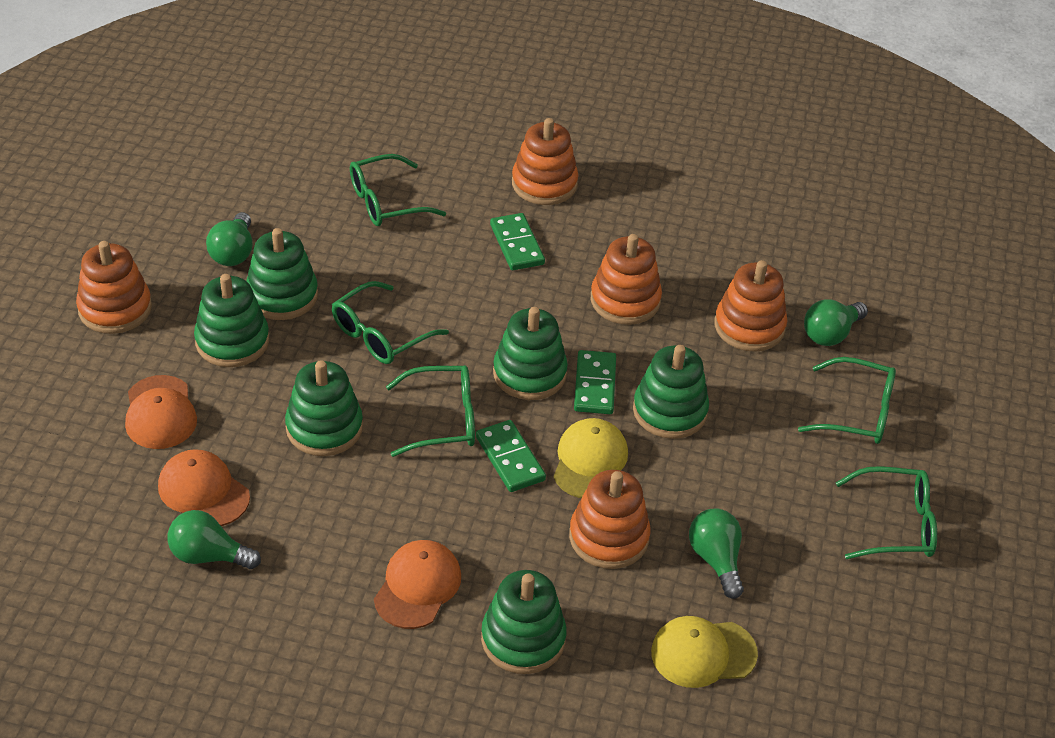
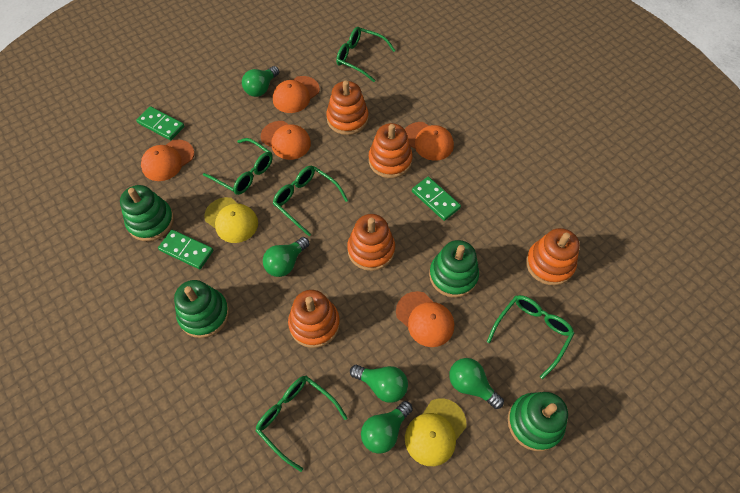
green light bulb: 4 -> 5
green stacking toy: 6 -> 4
orange cap: 3 -> 5

